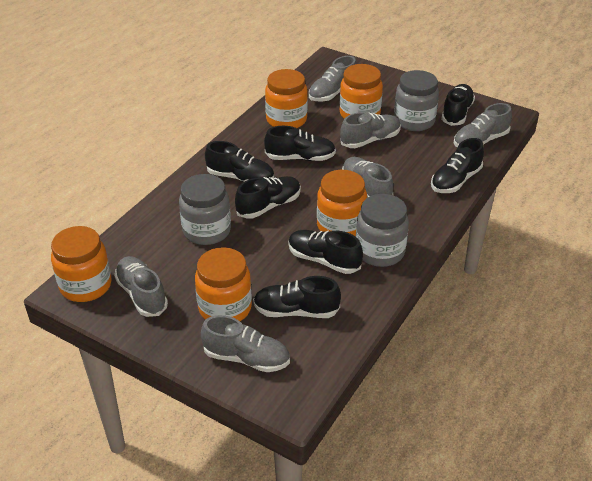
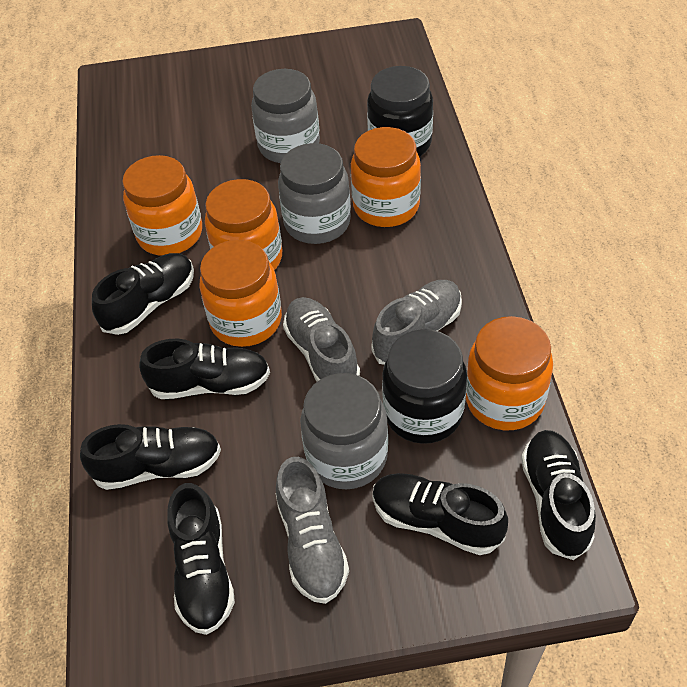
black jar: 0 -> 2
black shoe: 7 -> 6
grey shoe: 6 -> 3

